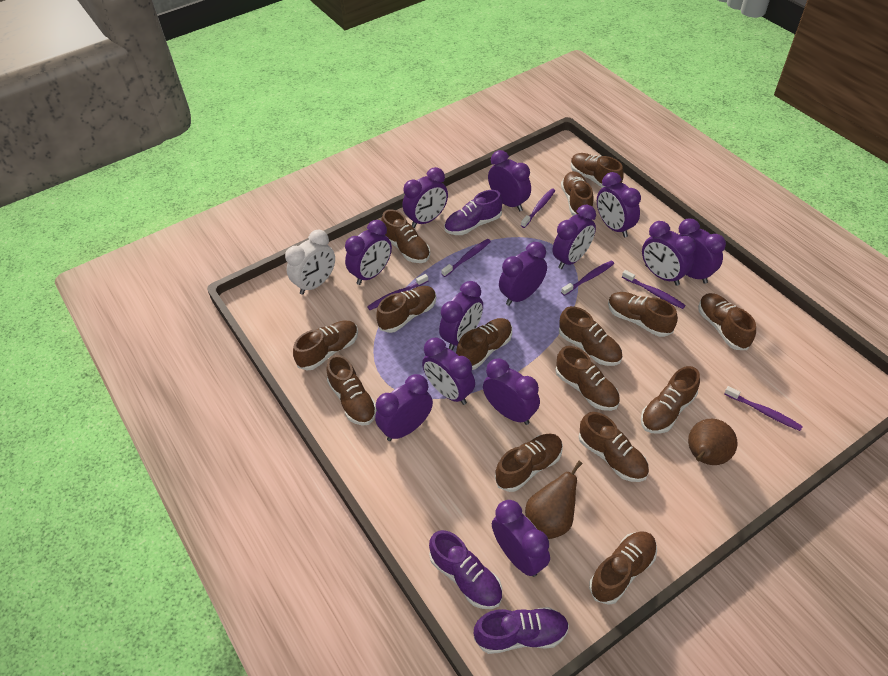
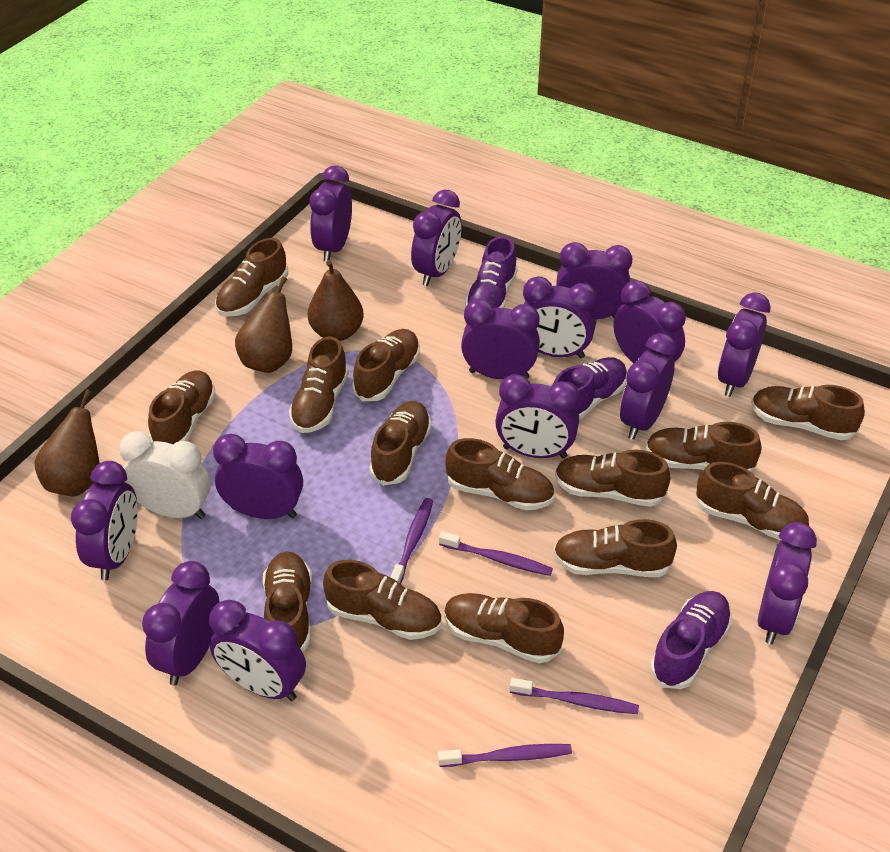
brown pear: 2 -> 3
brown shoe: 15 -> 14
purple clock: 13 -> 14
purple toothbrush: 6 -> 4

